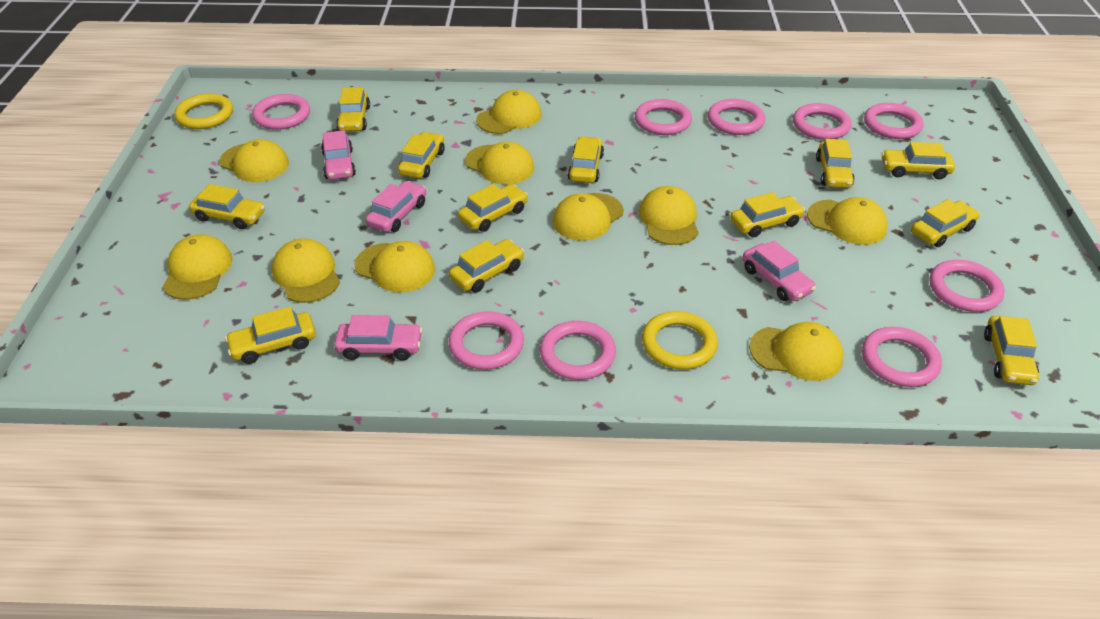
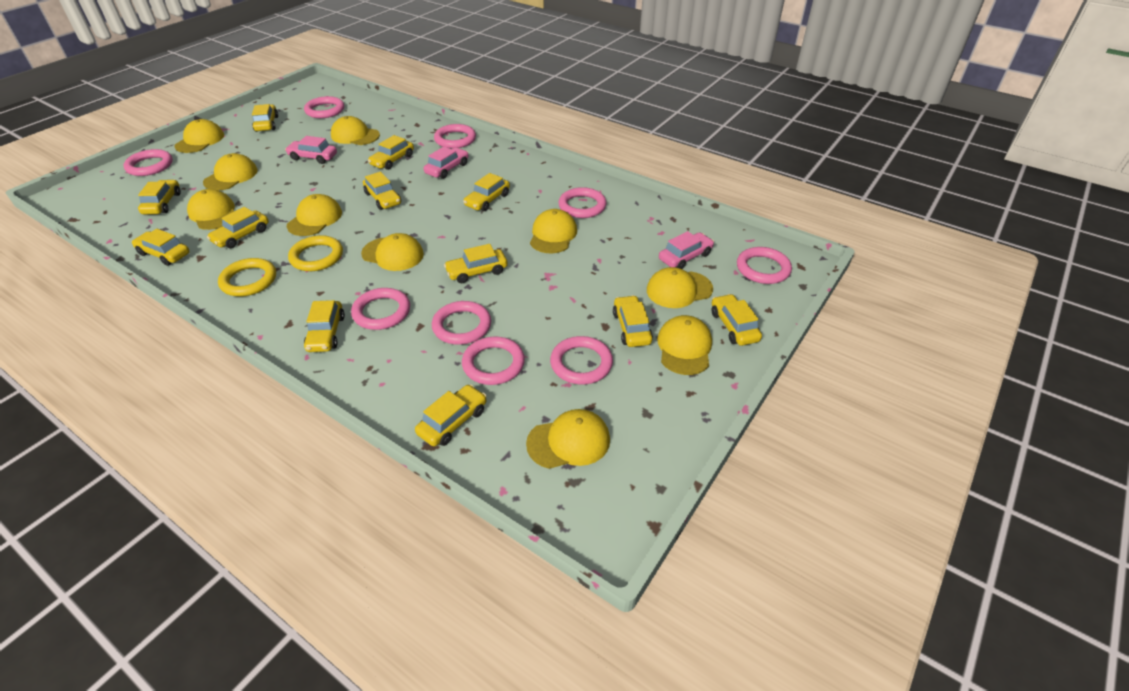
pink car: 4 -> 3

